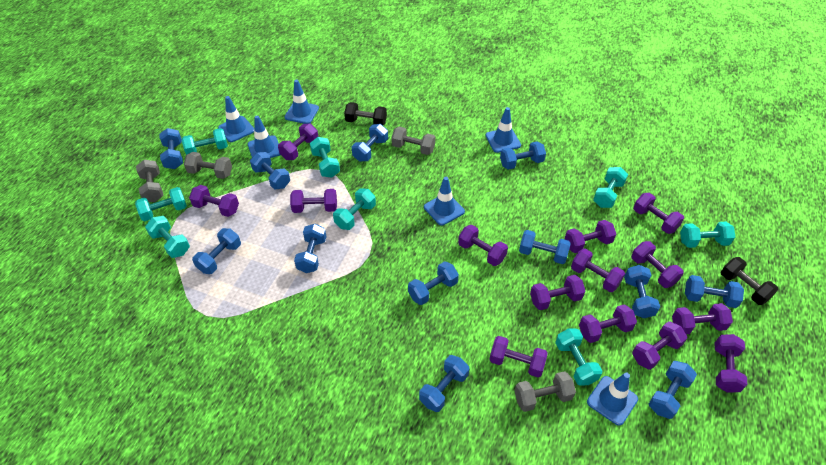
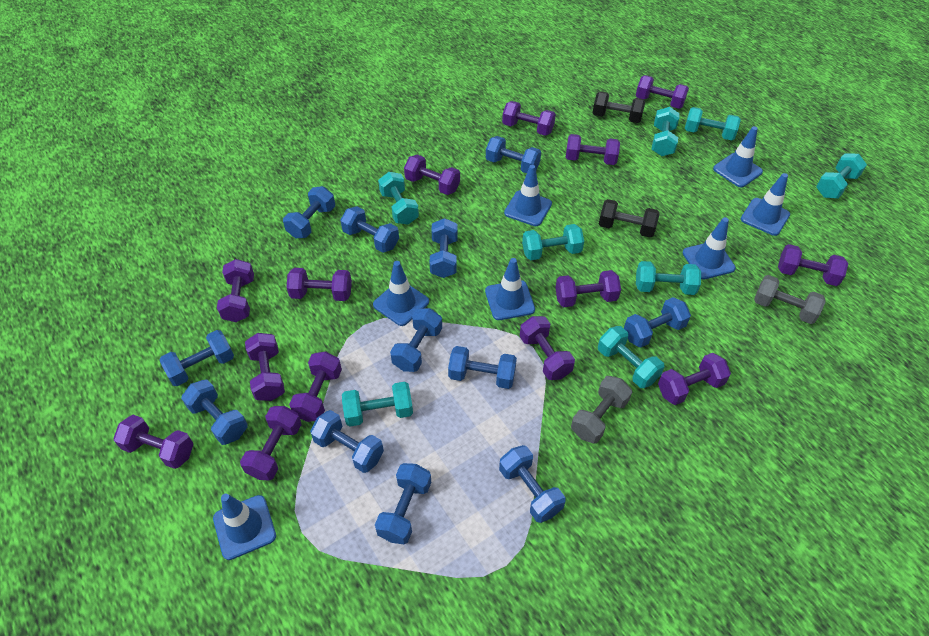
blue traffic cone: 6 -> 7
grey dumbbell: 4 -> 2

